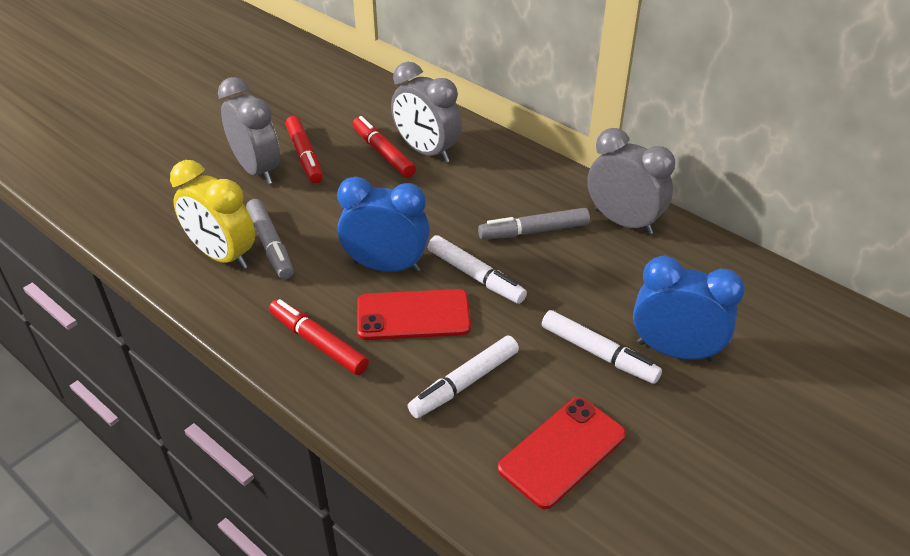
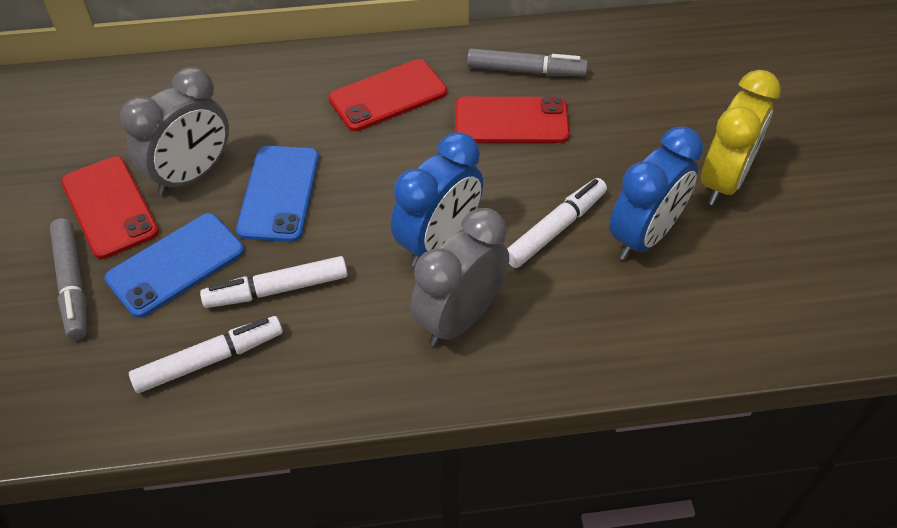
blue phone: 0 -> 2
grey clock: 3 -> 2
red marker: 3 -> 0
red phone: 2 -> 3

